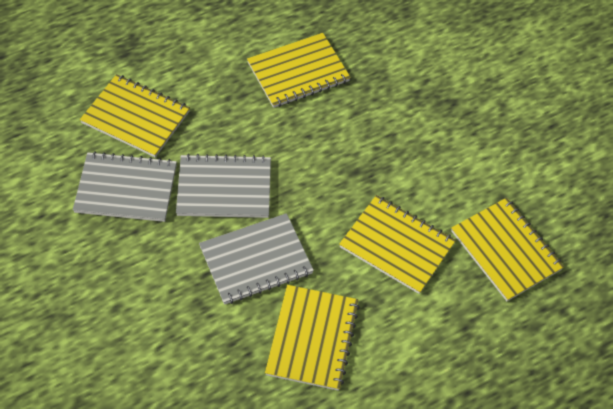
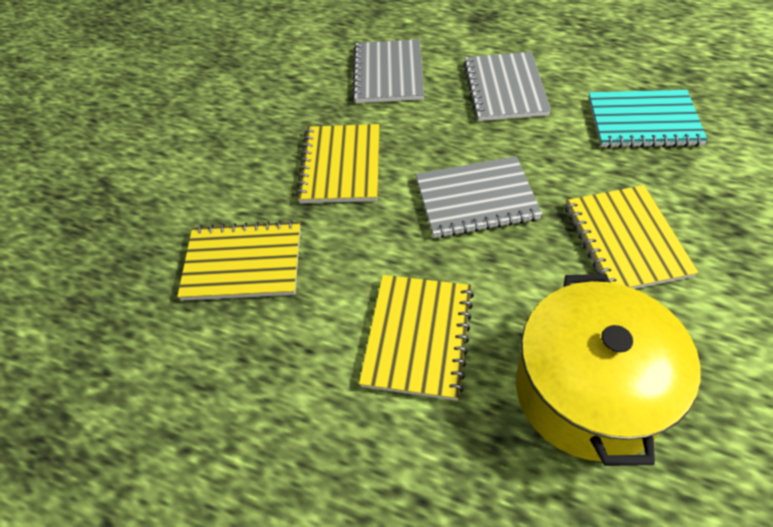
turquoise notebook: 0 -> 1
yellow notebook: 5 -> 4
yellow pot: 0 -> 1

